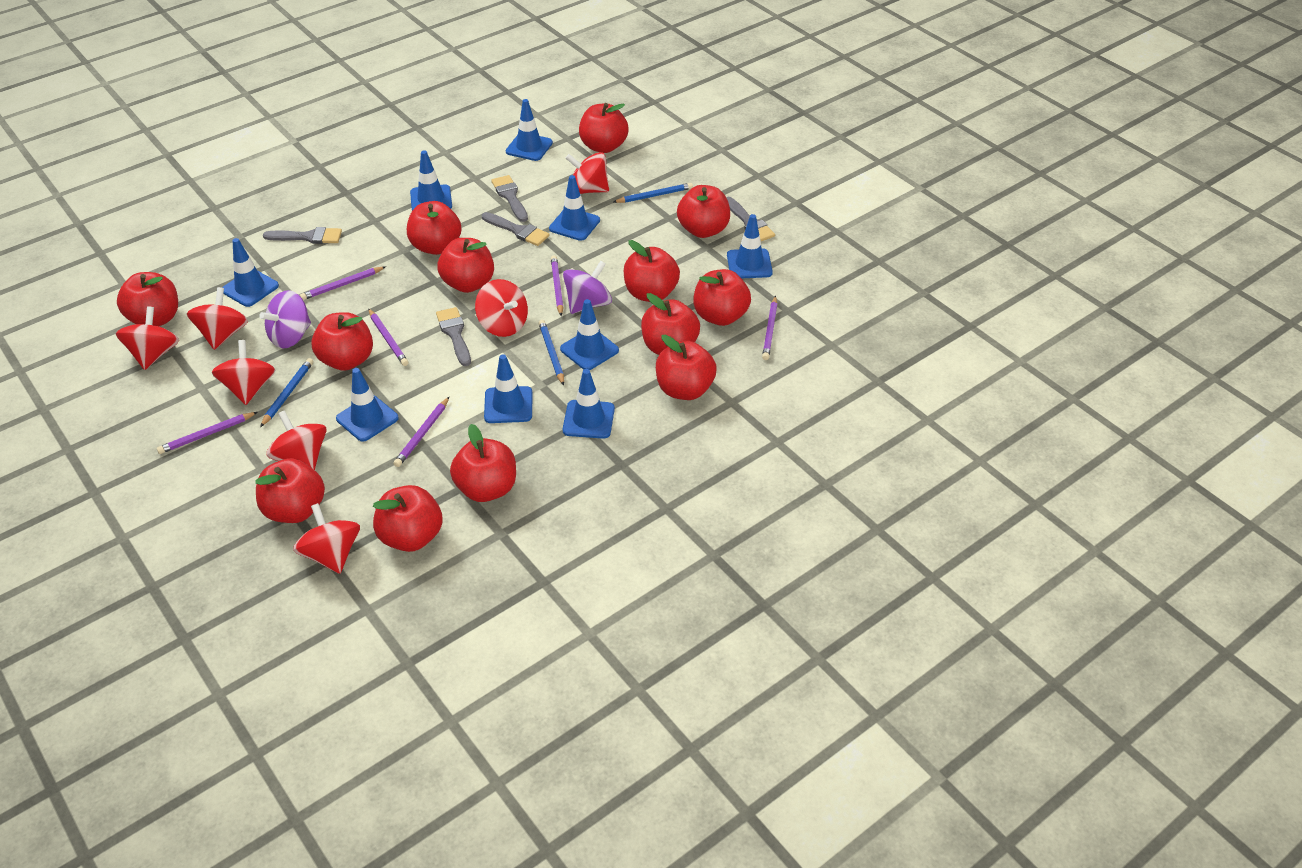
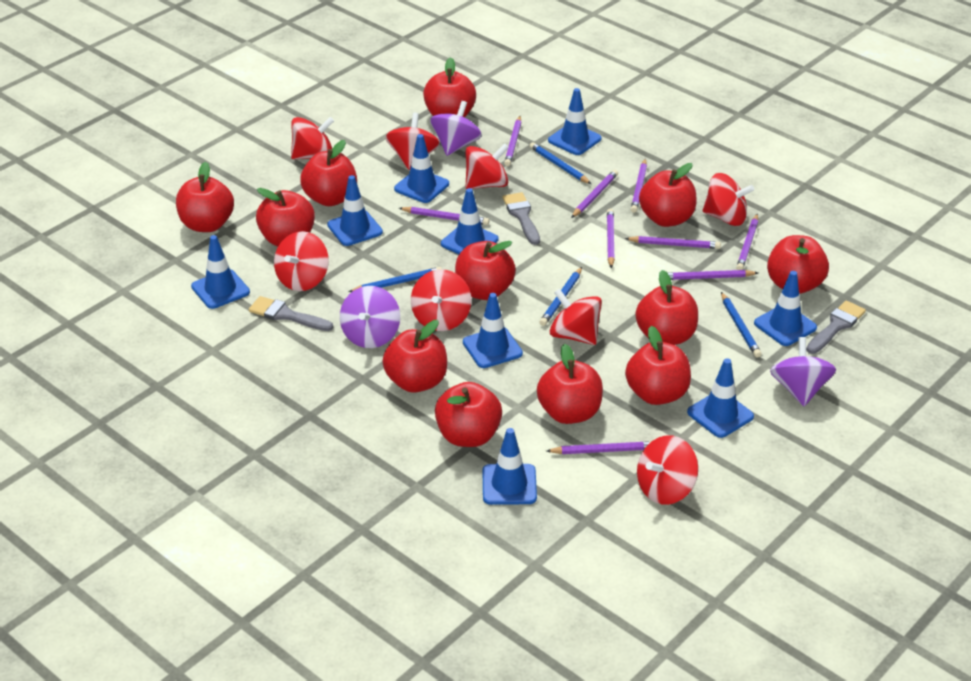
blue pencil: 3 -> 4
grey brush: 5 -> 3
purple pencil: 6 -> 9
purple spinning top: 2 -> 3
red apple: 13 -> 12
red spinning top: 7 -> 8

